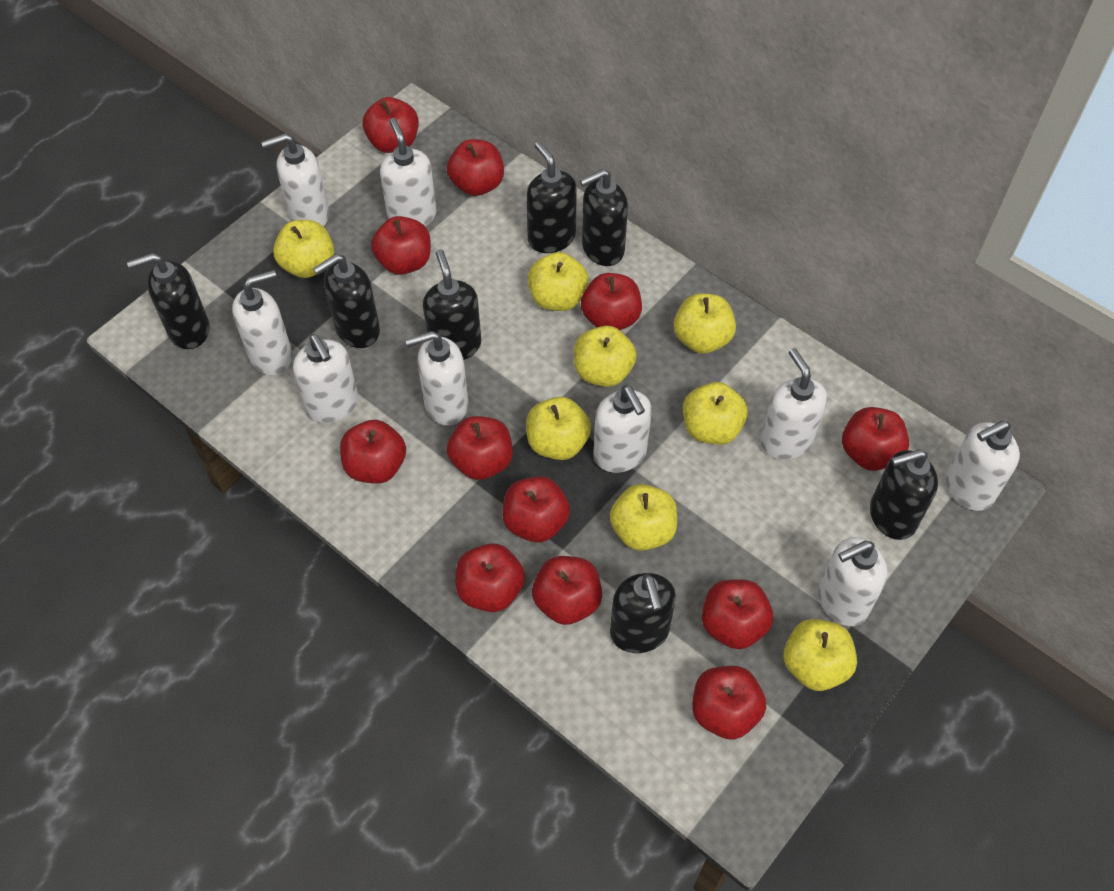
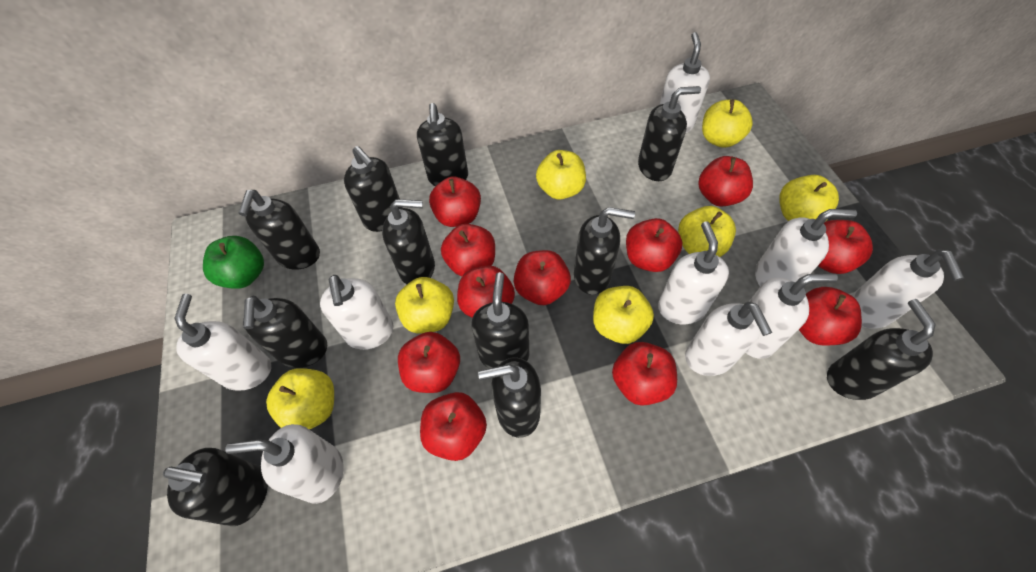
black soap dispenser: 7 -> 11
green apple: 0 -> 1
red apple: 12 -> 11
yellow apple: 8 -> 7

